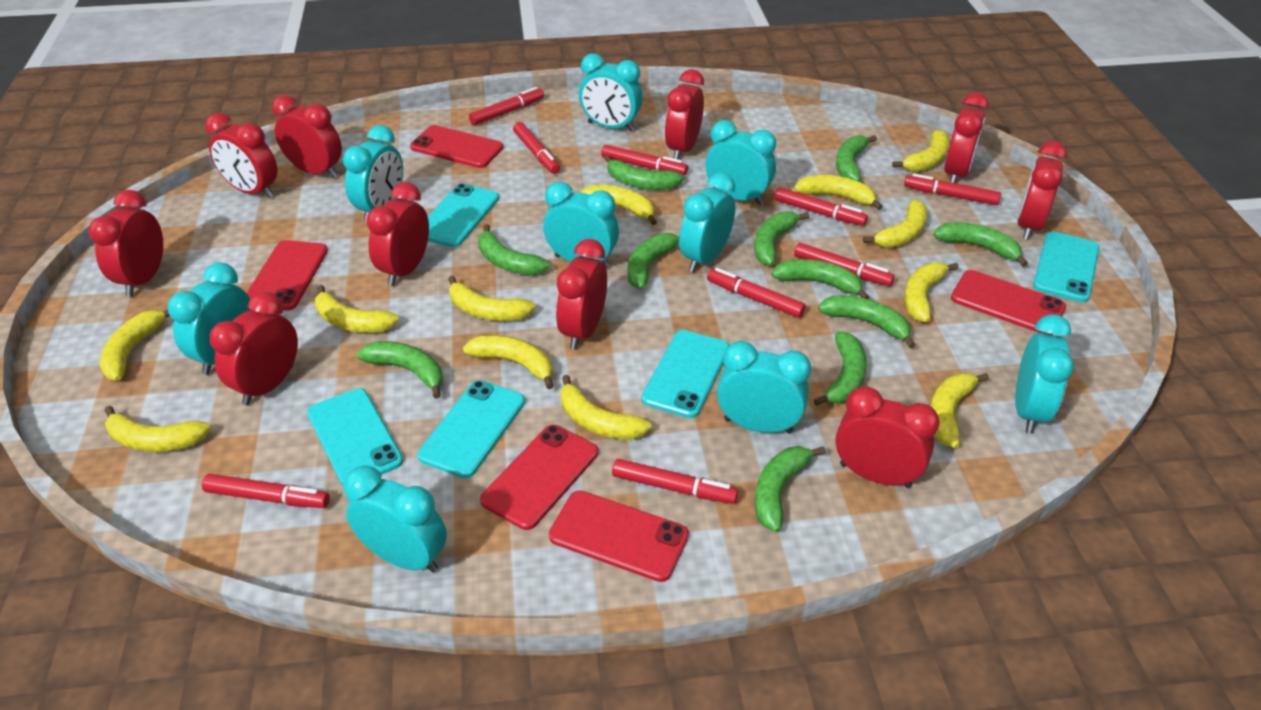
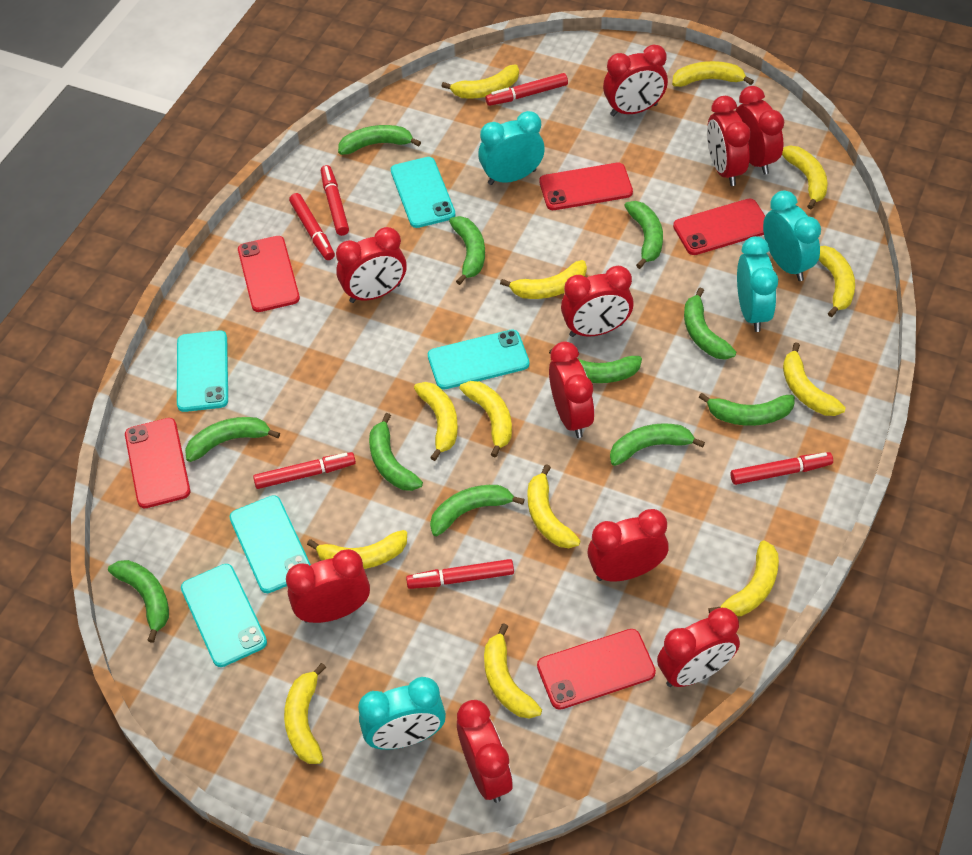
red marker: 9 -> 6
turquoise clock: 9 -> 4
yellow banana: 12 -> 13

